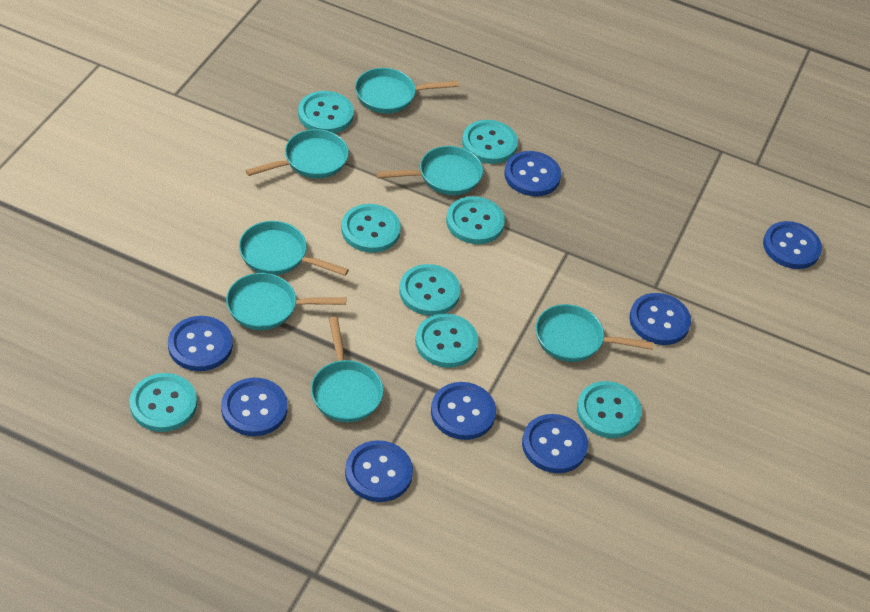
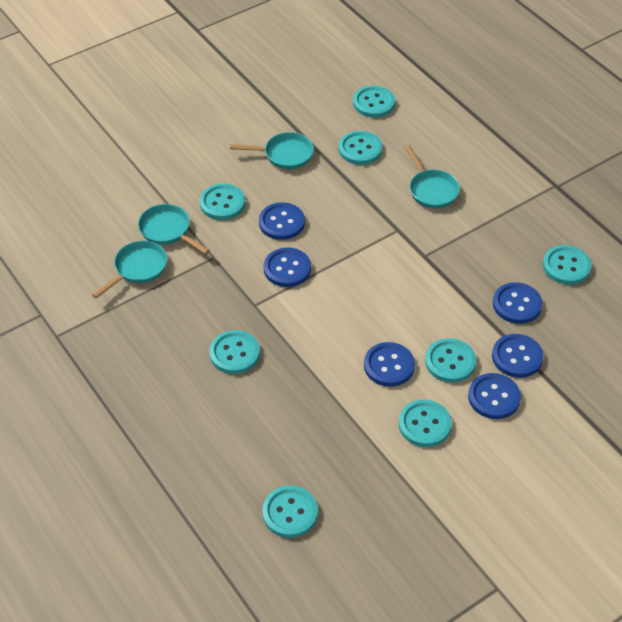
blue button: 8 -> 6
turquoise pan: 7 -> 4

